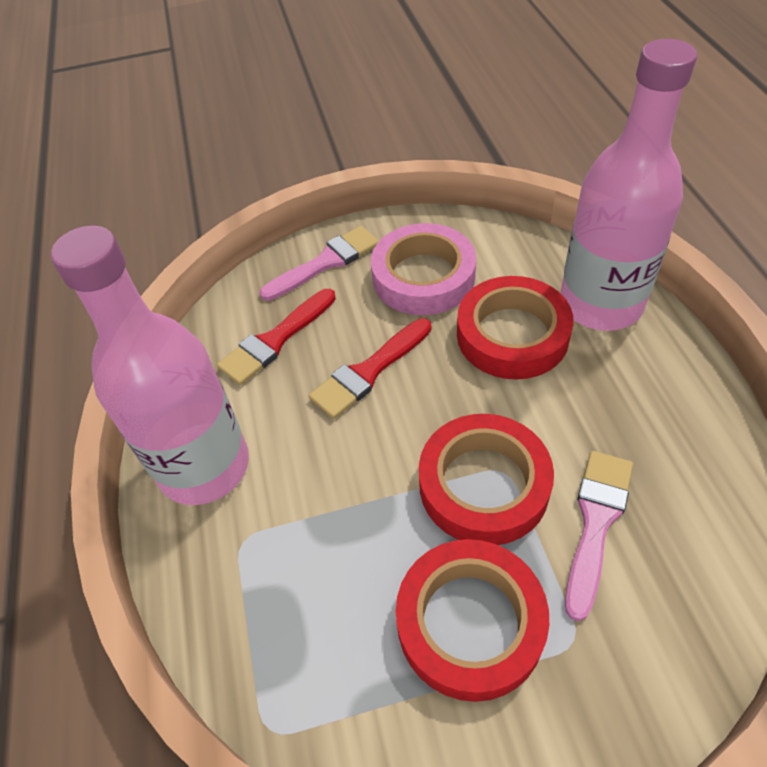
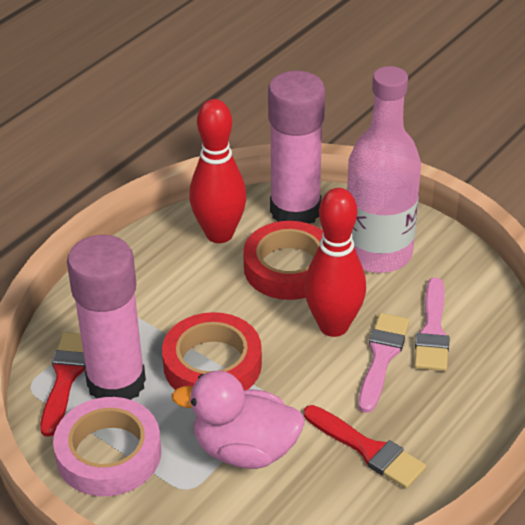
pink bottle: 2 -> 1
pink duck: 0 -> 1
pink glue stick: 0 -> 2
red bowling pin: 0 -> 2
red tape: 3 -> 2

